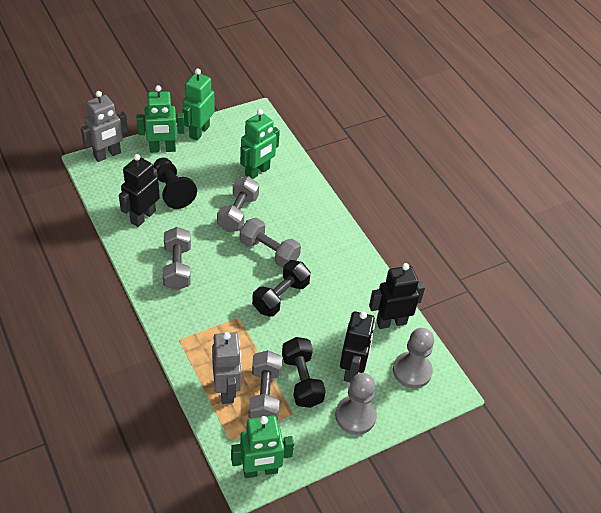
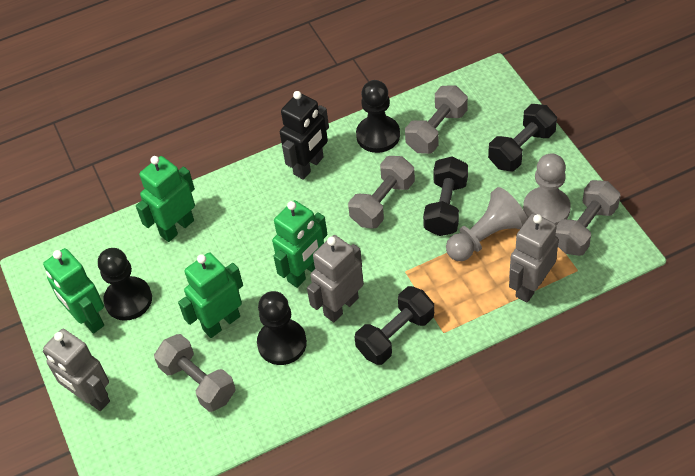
black dumbbell: 2 -> 3
black pawn: 1 -> 3
black robot: 3 -> 1
grey robot: 2 -> 3

